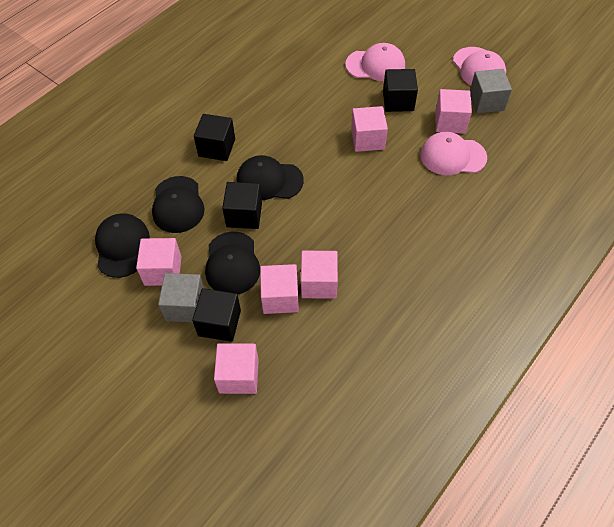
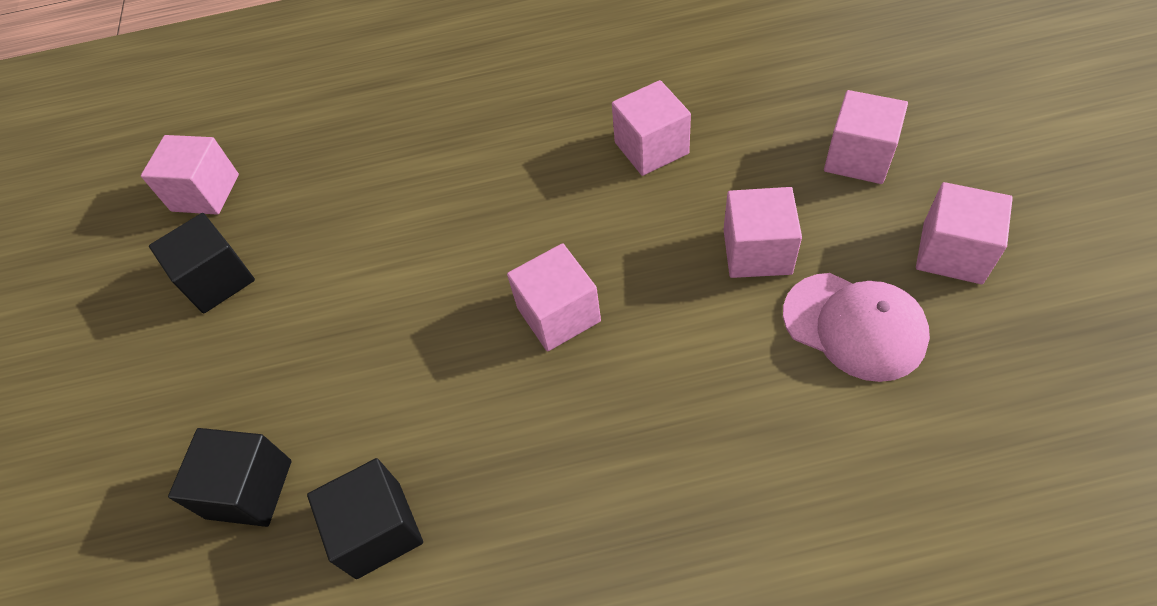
black cap: 4 -> 0
black cube: 4 -> 3
grey cube: 2 -> 0
pink cap: 3 -> 1

